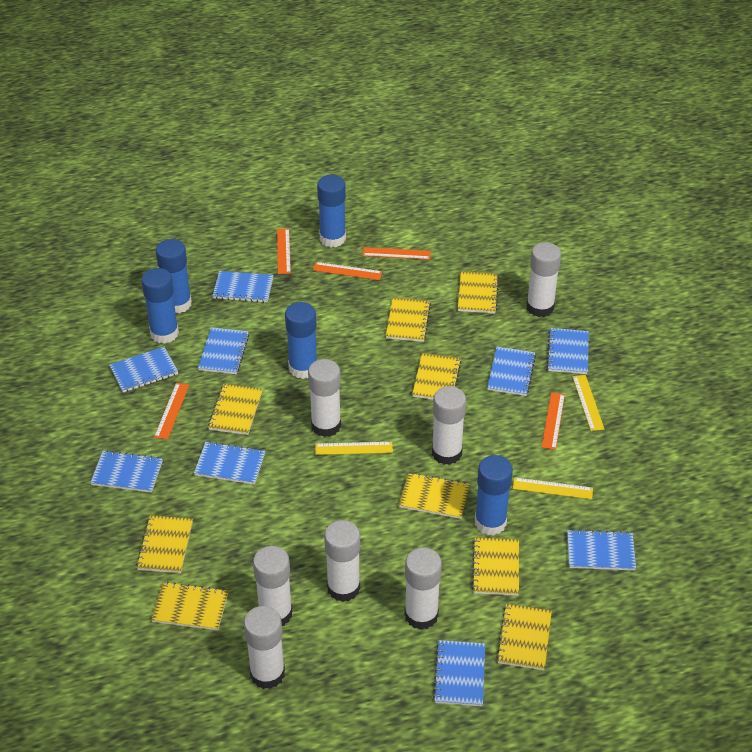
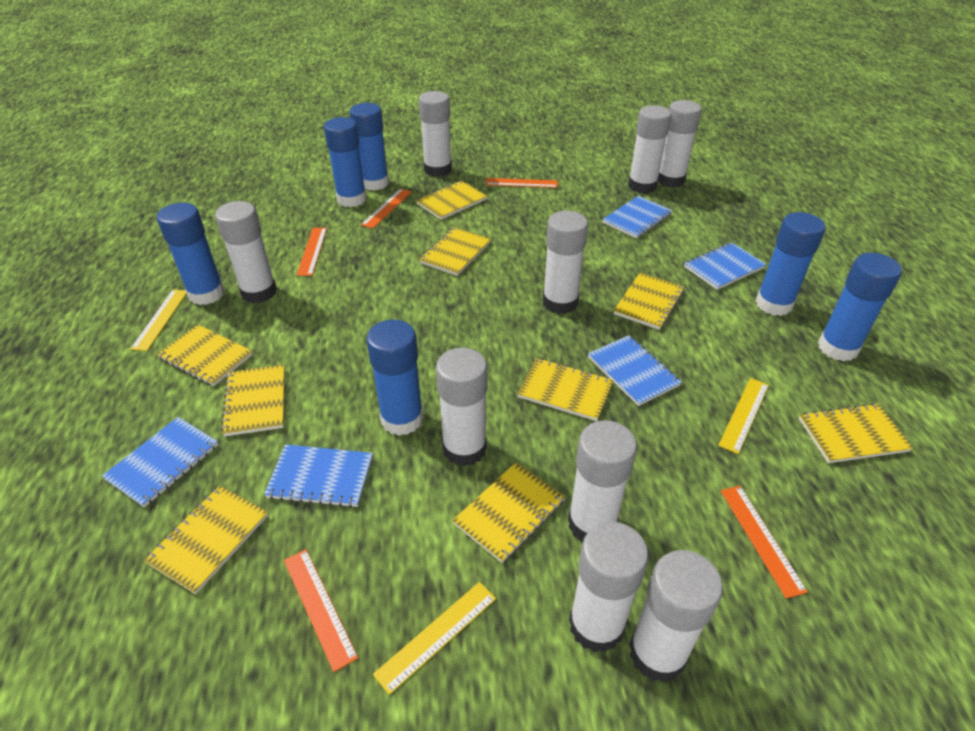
blue glue stick: 5 -> 6
blue notebook: 9 -> 5
white glue stick: 7 -> 9

